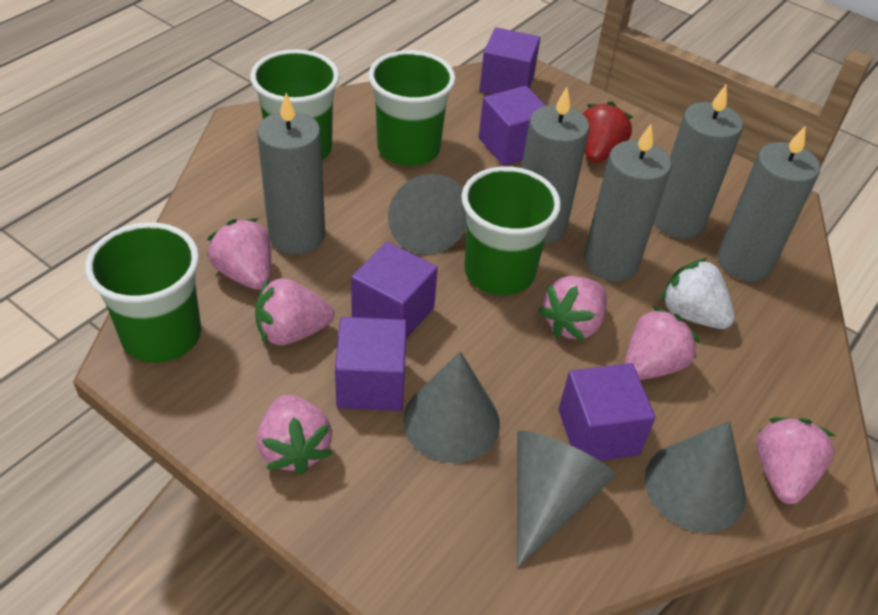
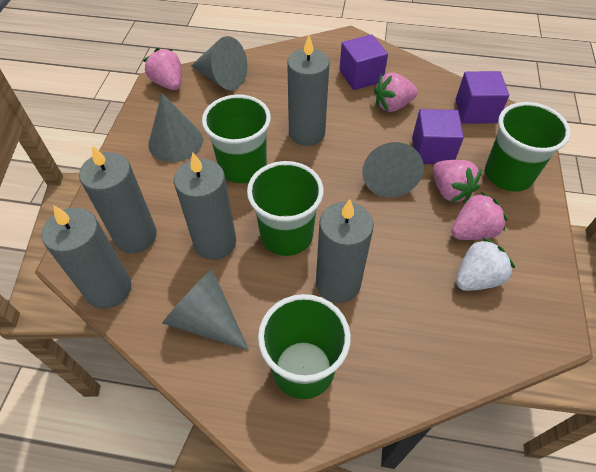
pink strawberry: 6 -> 4
purple cube: 5 -> 3
red strawberry: 1 -> 0

